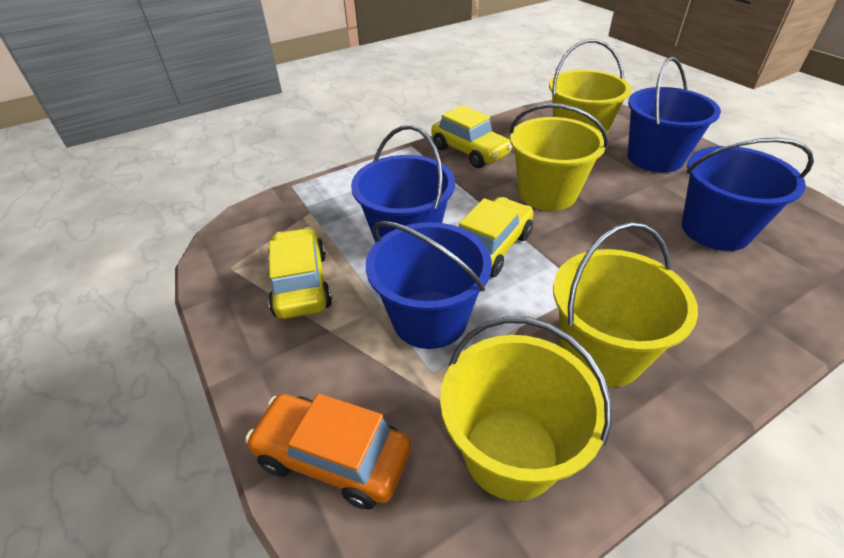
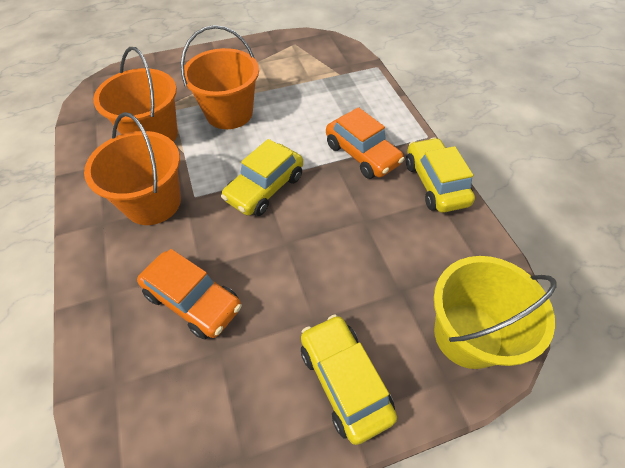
blue bucket: 4 -> 0
orange bucket: 0 -> 3
orange car: 1 -> 2
yellow bucket: 4 -> 1

